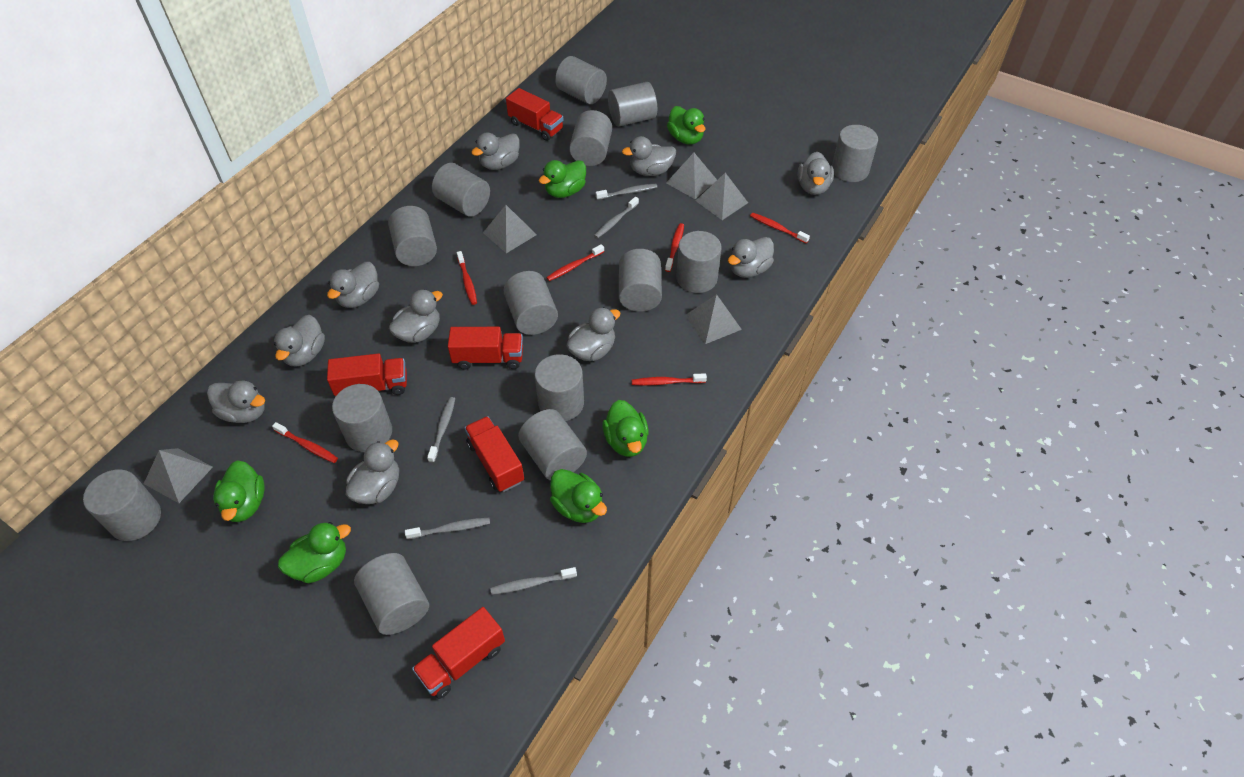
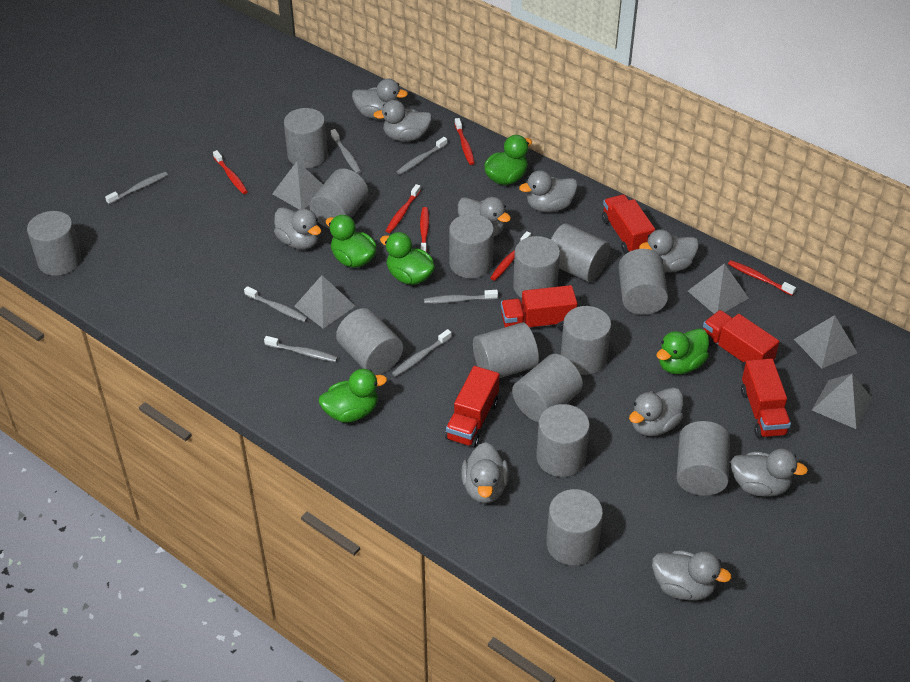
green duck: 6 -> 5
grey toothbrush: 5 -> 7

